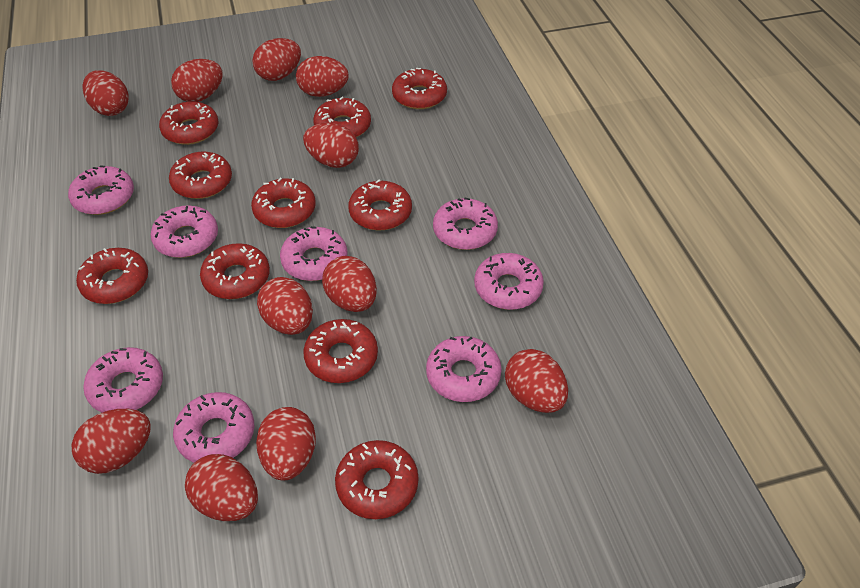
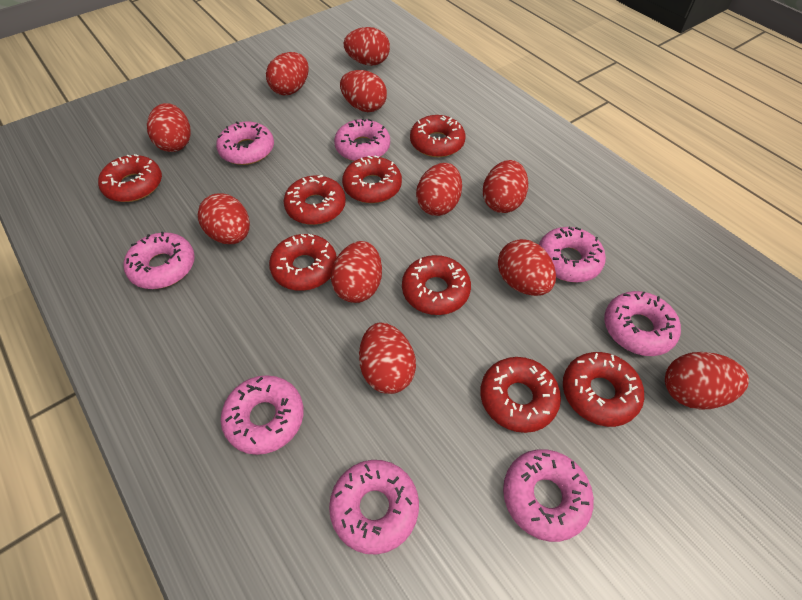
red donut: 10 -> 8

